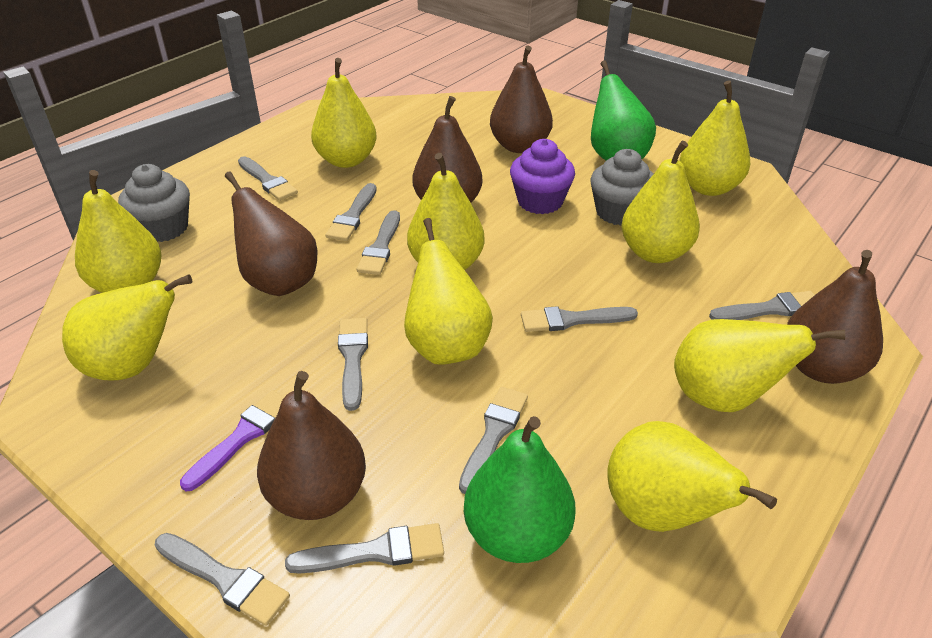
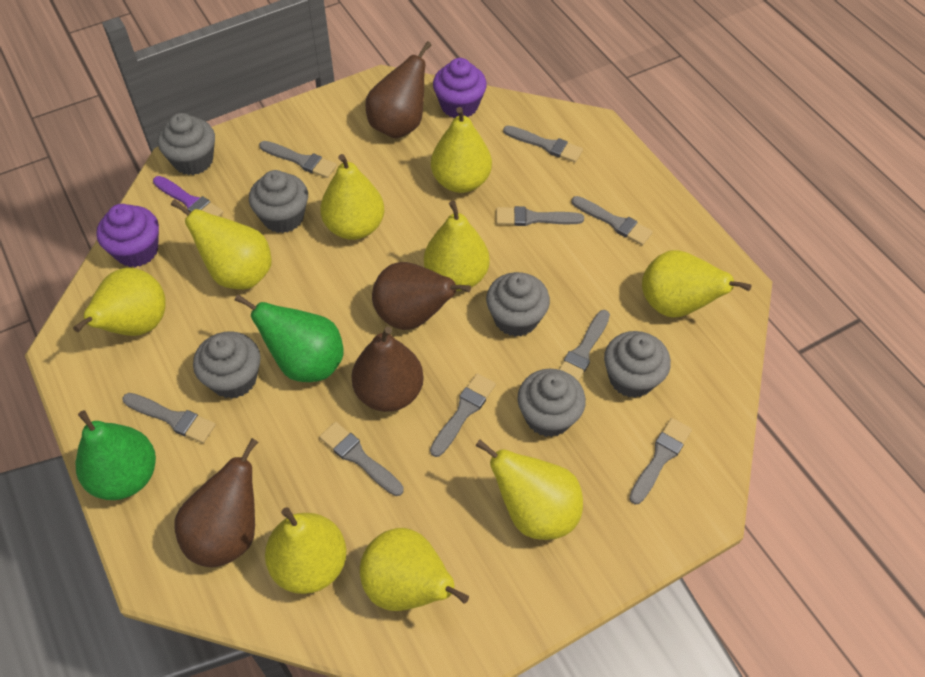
brown pear: 5 -> 4
grey cupcake: 2 -> 6
purple cupcake: 1 -> 2

